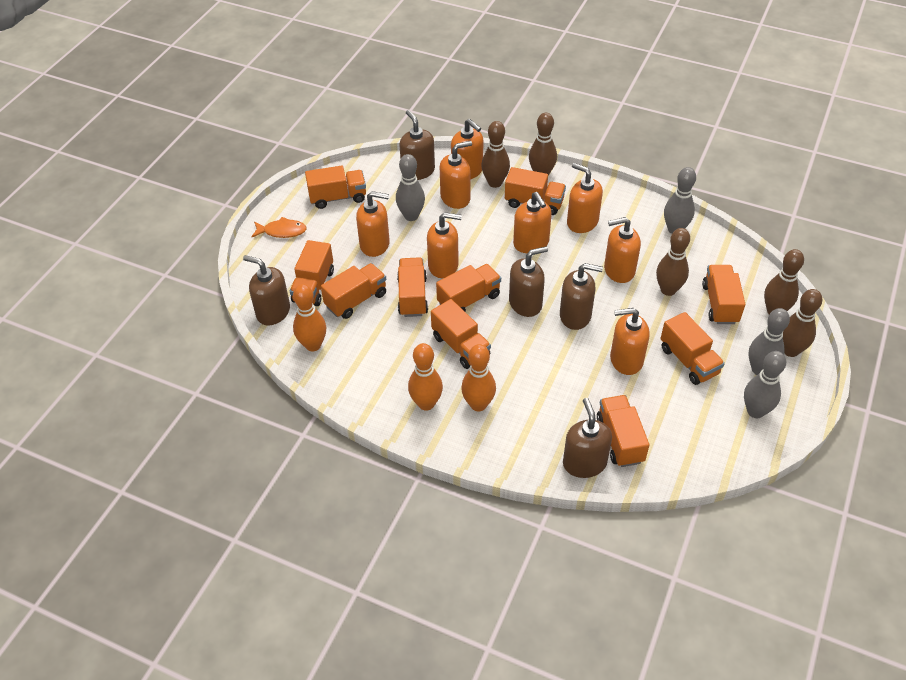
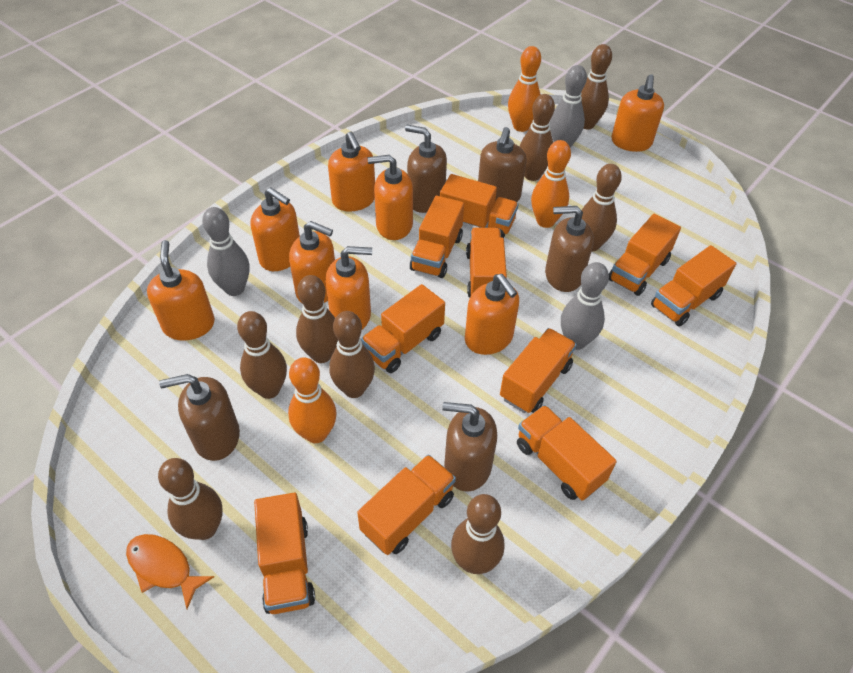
brown bowling pin: 5 -> 8
grey bowling pin: 4 -> 3

